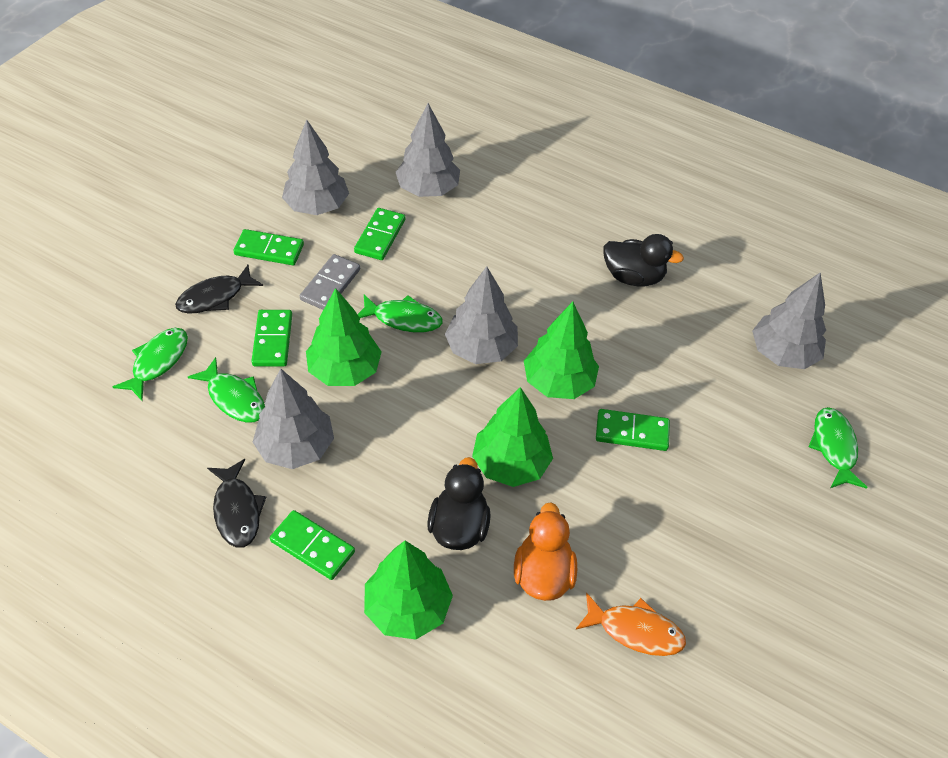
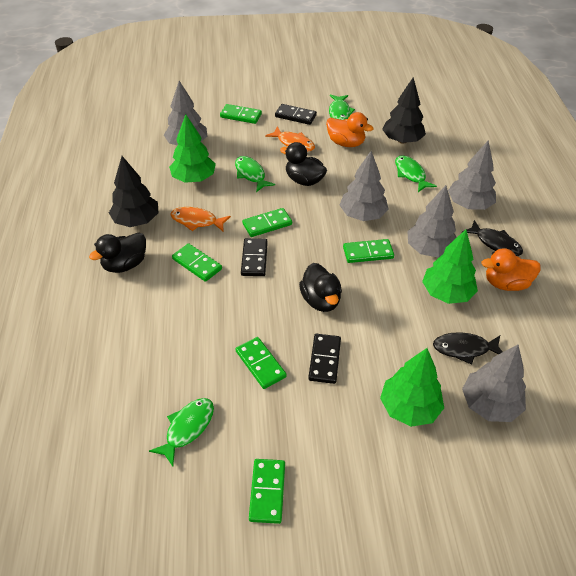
black domino: 0 -> 3
black duck: 2 -> 3
black tree: 0 -> 2
green domino: 5 -> 6
green tree: 4 -> 3
grey domino: 1 -> 0
orange duck: 1 -> 2
orange fish: 1 -> 2

